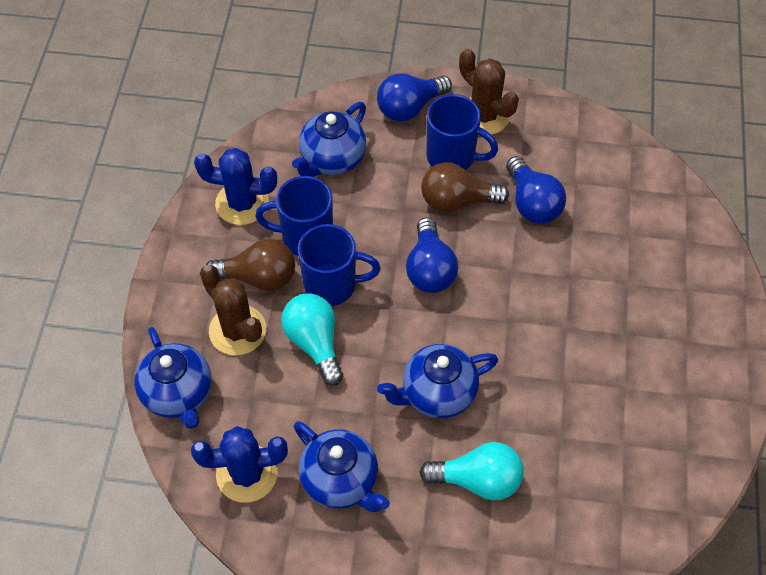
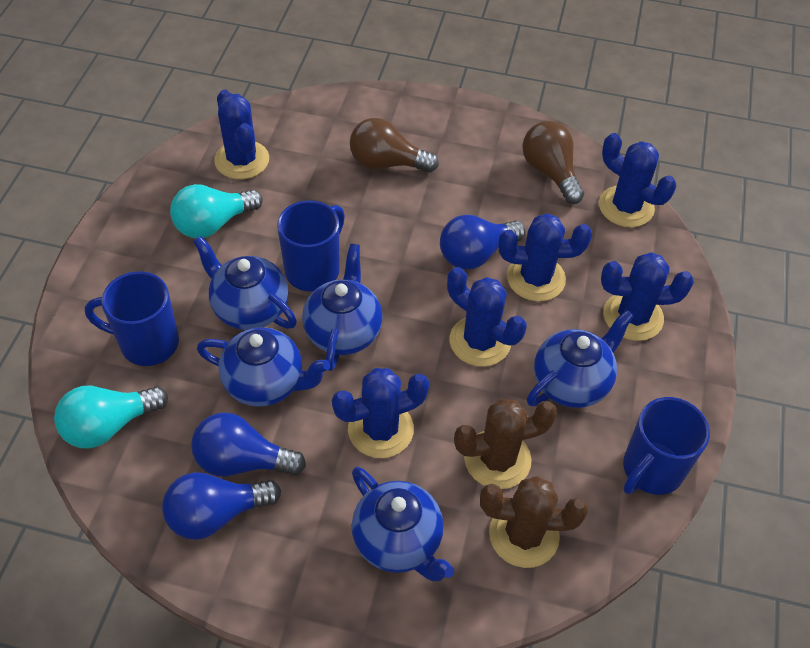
blue cactus: 2 -> 6
blue teapot: 4 -> 5

